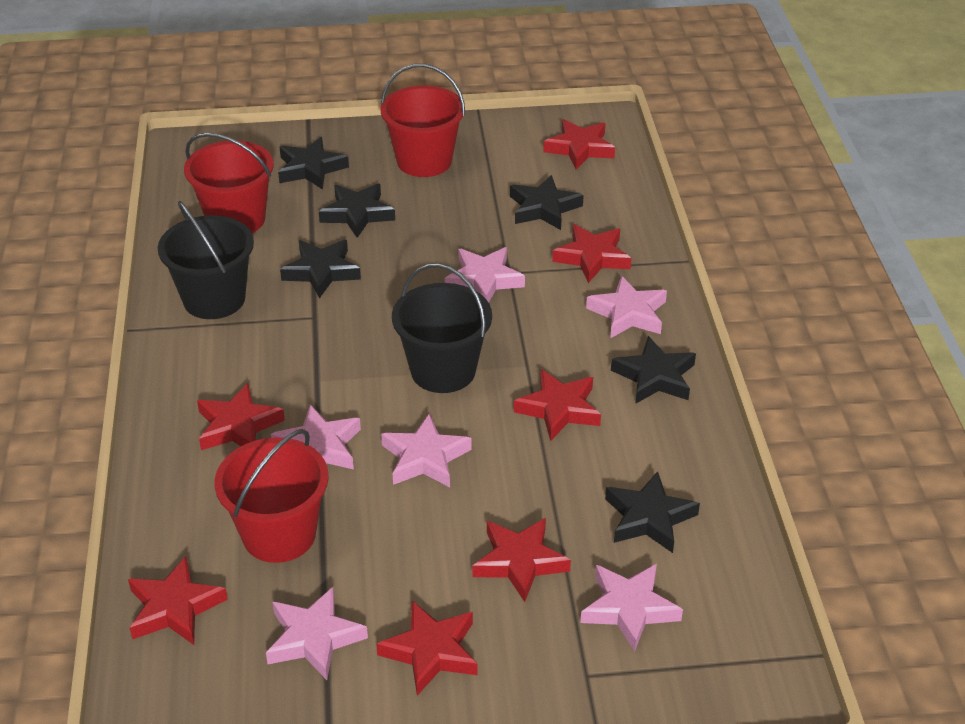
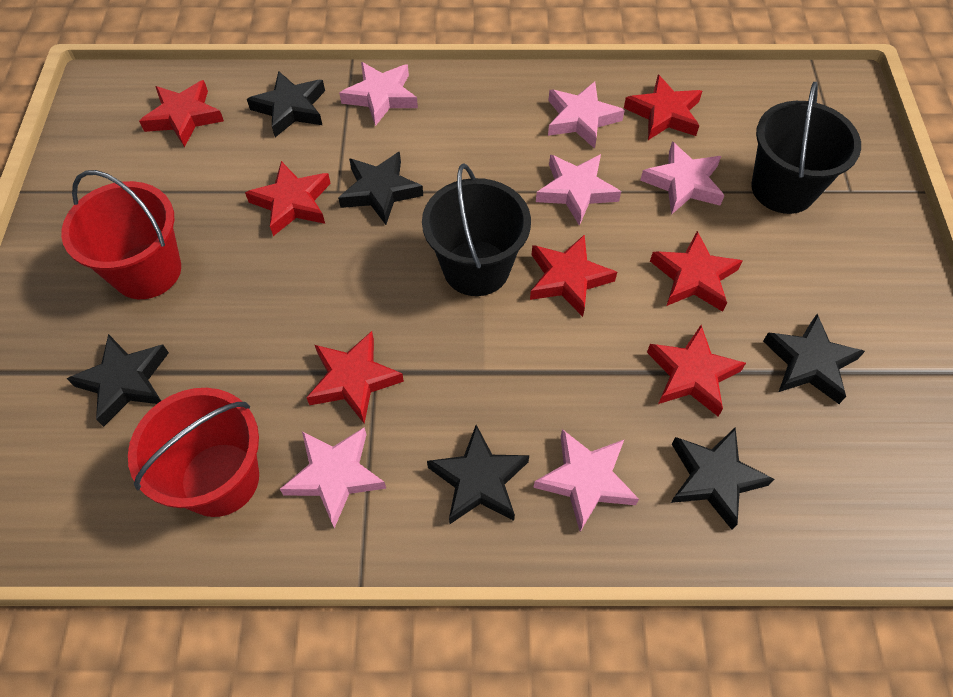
red bucket: 3 -> 2

